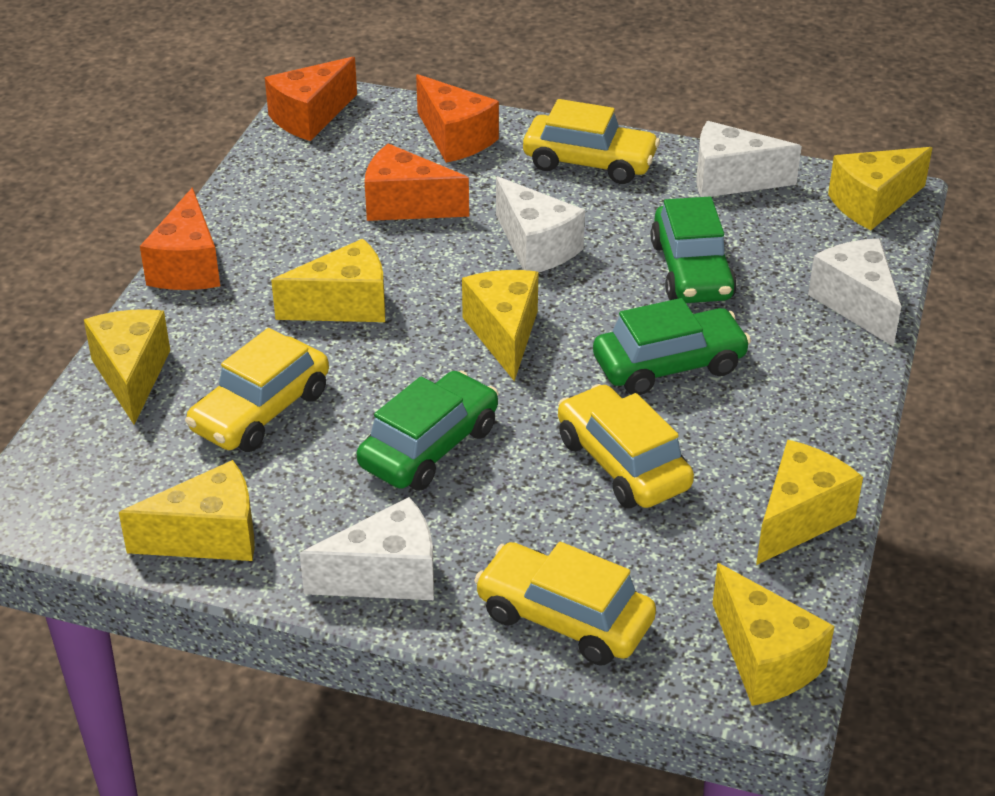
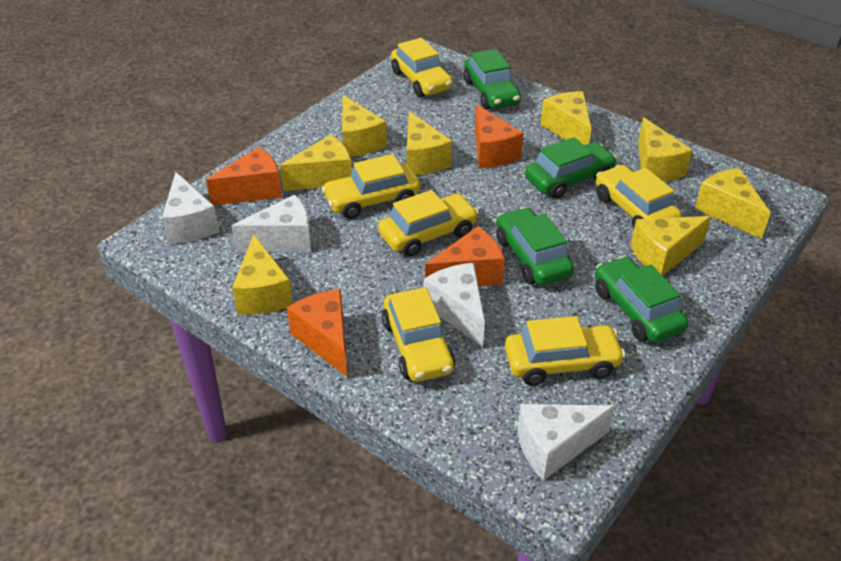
green car: 3 -> 4
yellow car: 4 -> 6
yellow cheese: 7 -> 8

